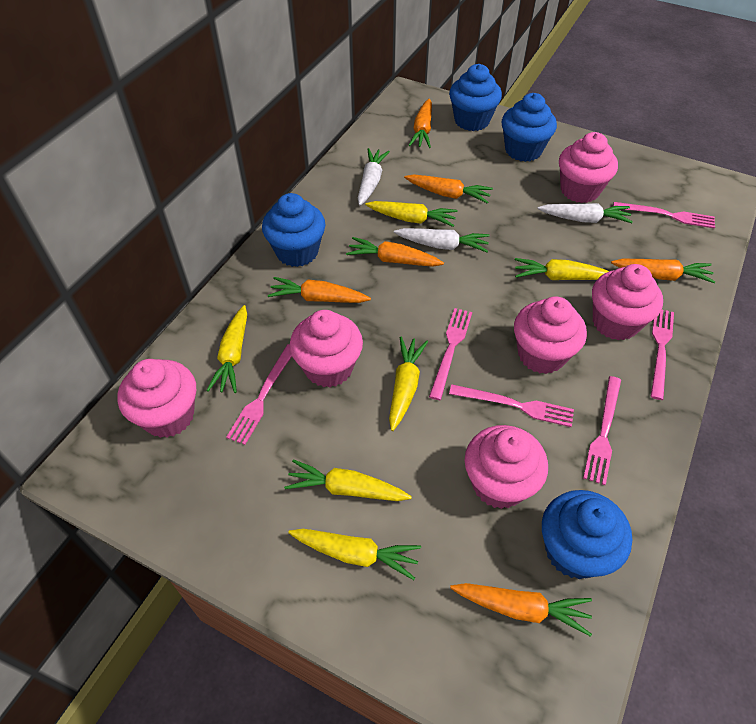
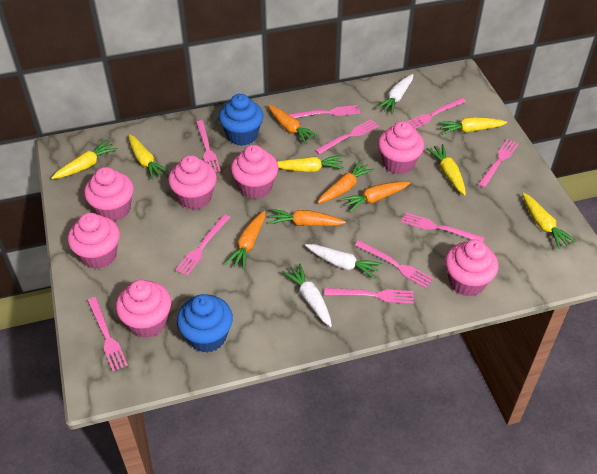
blue cupcake: 4 -> 2
orange carrot: 6 -> 5
pink cupcake: 6 -> 7
pink fork: 6 -> 10

